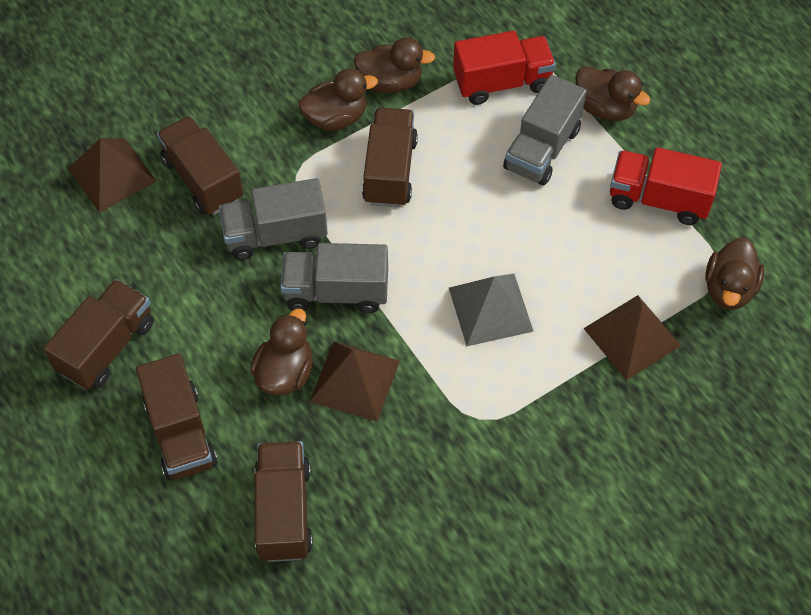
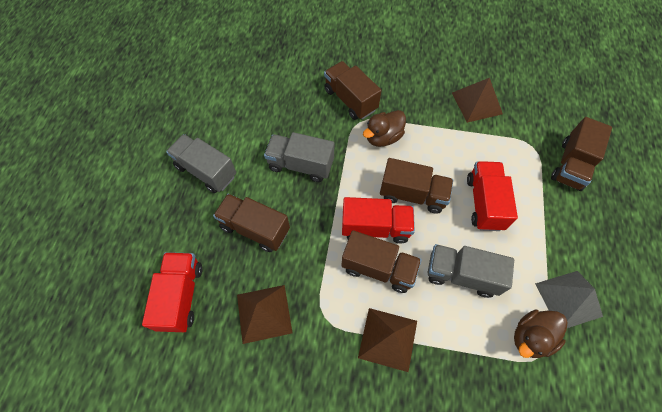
brown duck: 5 -> 2
red truck: 2 -> 3

